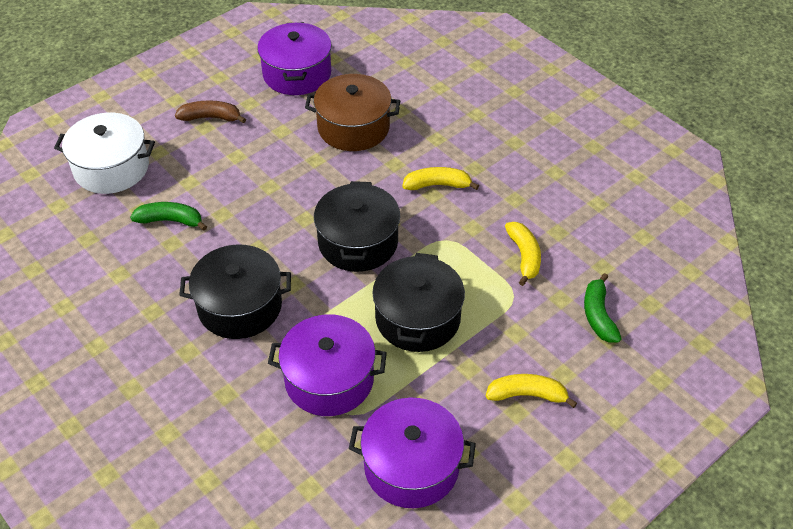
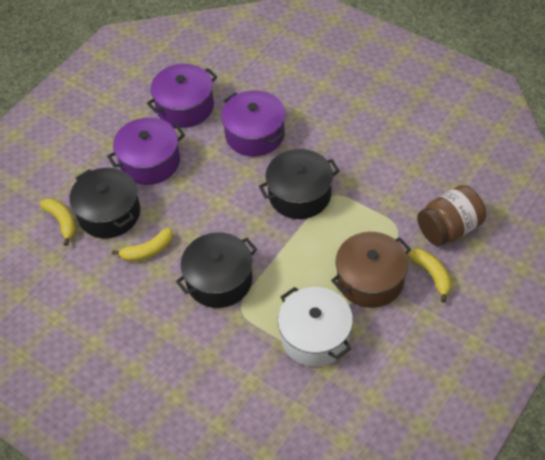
brown banana: 1 -> 0
brown jar: 0 -> 1
green banana: 2 -> 0

